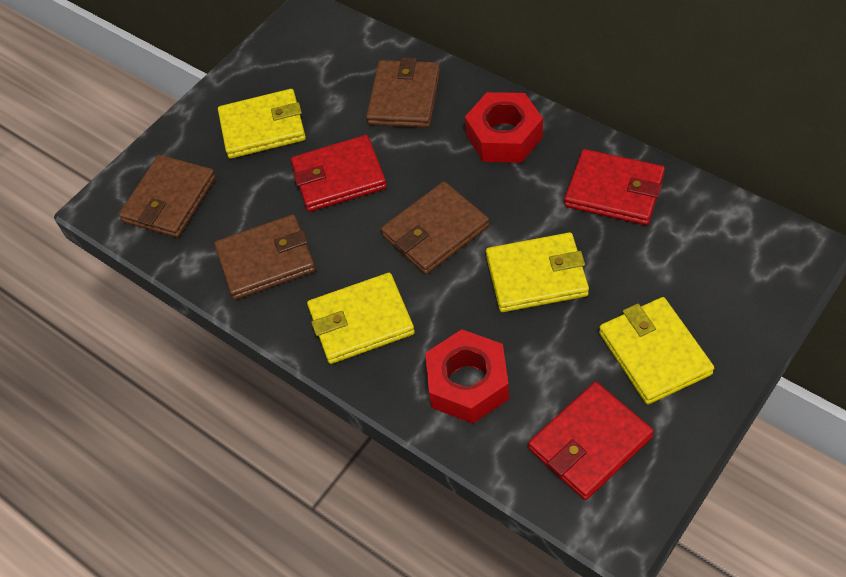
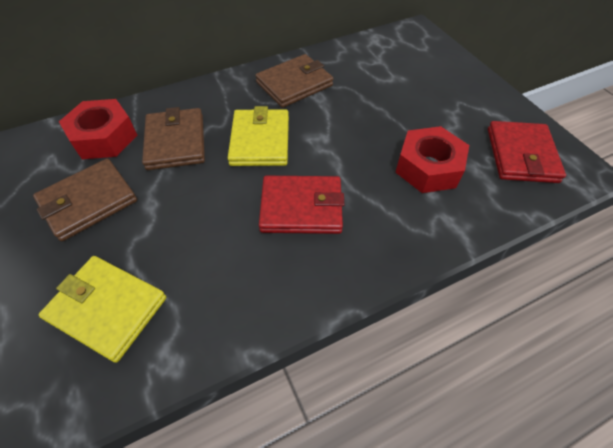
brown wallet: 4 -> 3
red wallet: 3 -> 2
yellow wallet: 4 -> 2

